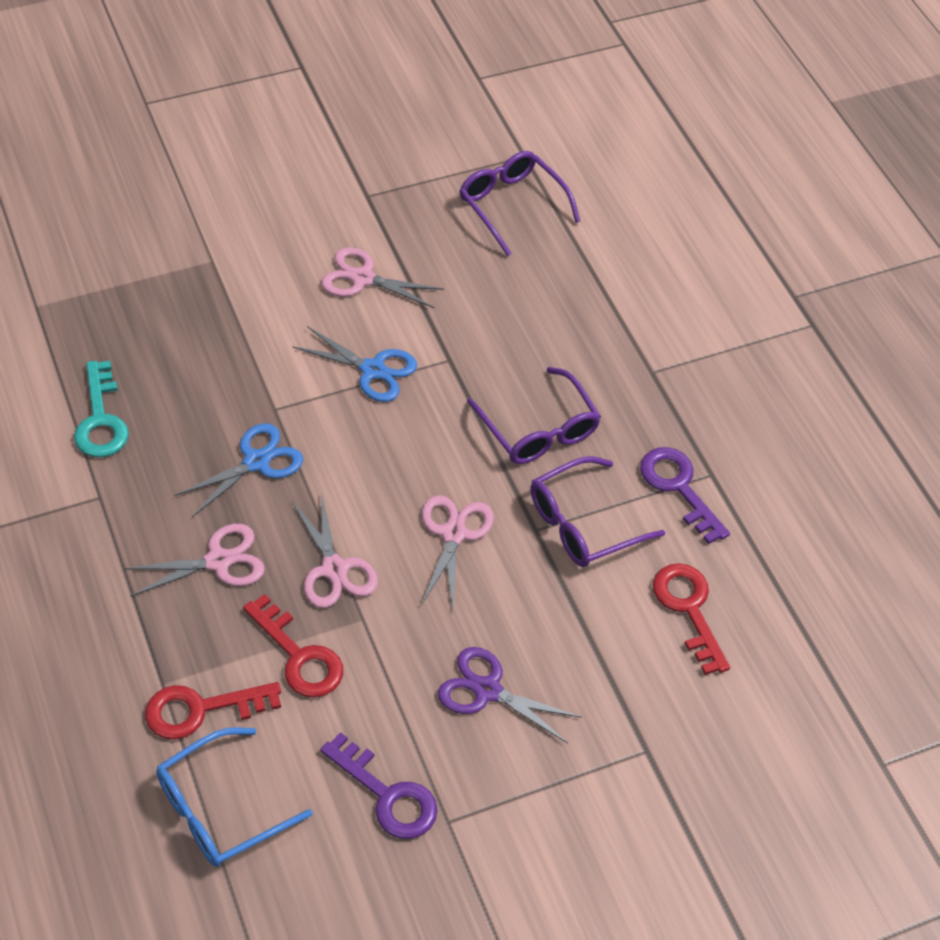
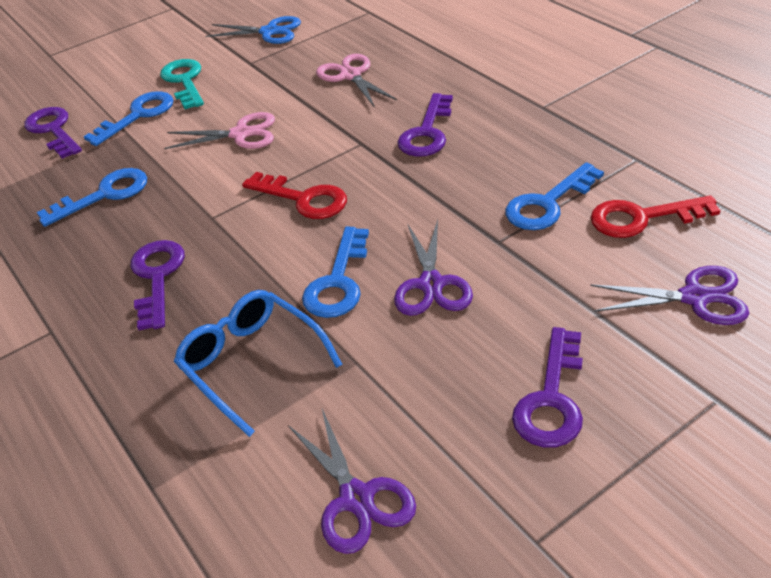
blue key: 0 -> 4
blue scissors: 2 -> 1
pink scissors: 4 -> 2
purple glasses: 3 -> 0
purple key: 2 -> 4
purple scissors: 1 -> 3
red key: 3 -> 2

